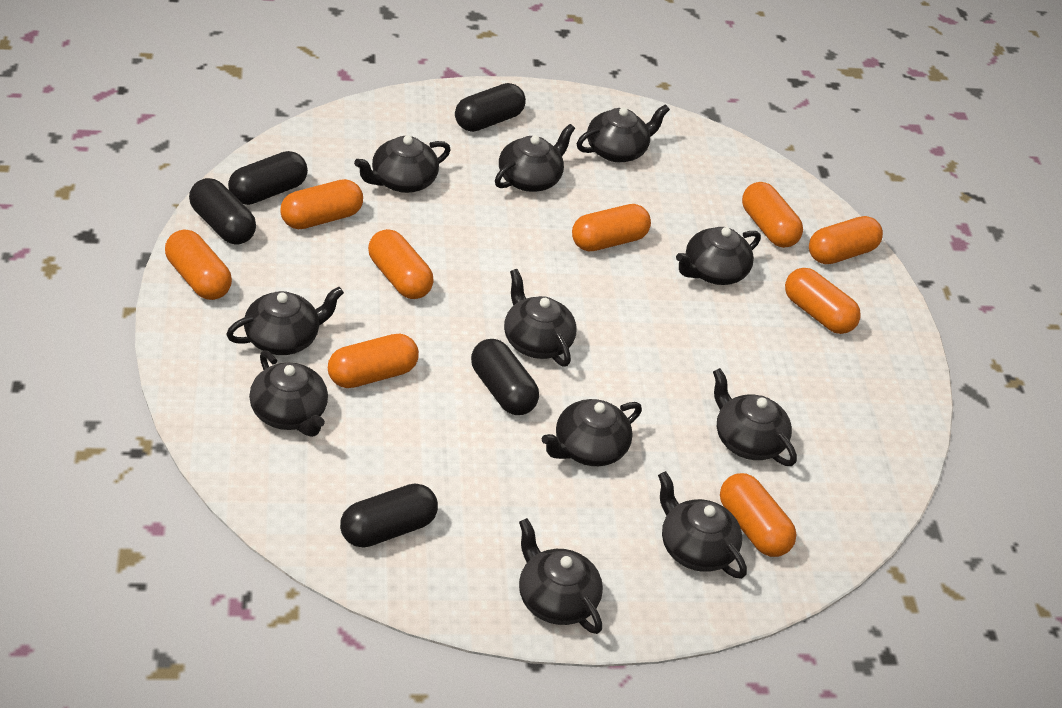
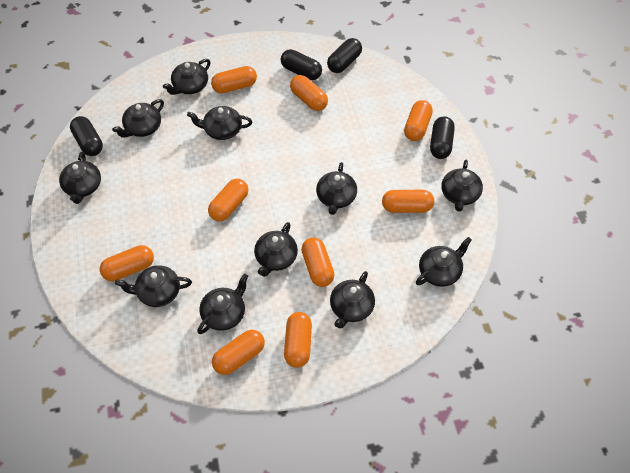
black capsule: 5 -> 4

